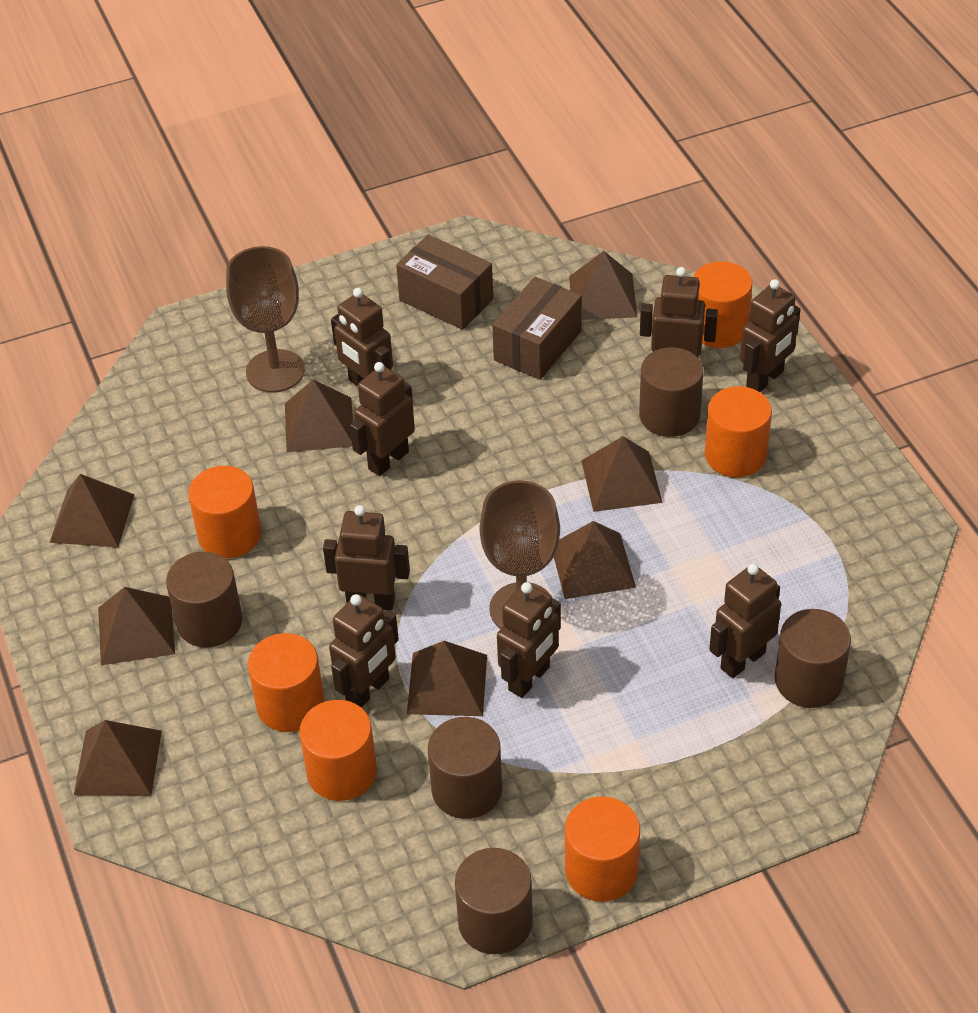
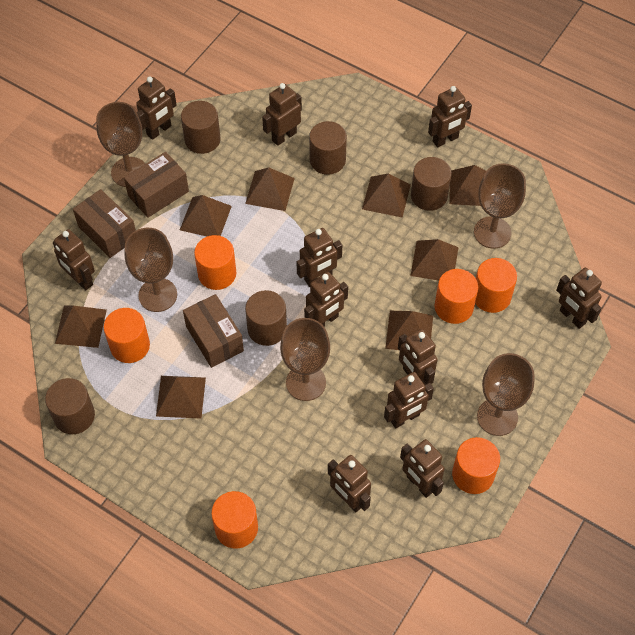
brown box: 2 -> 3
brown goblet: 2 -> 5
brown robot: 8 -> 11

